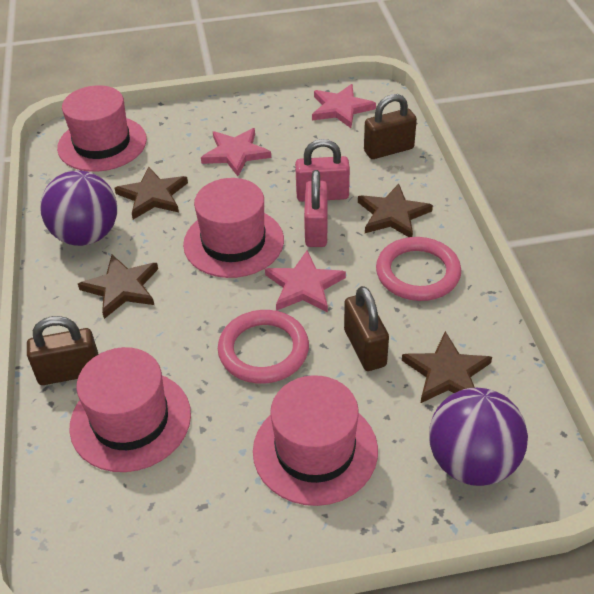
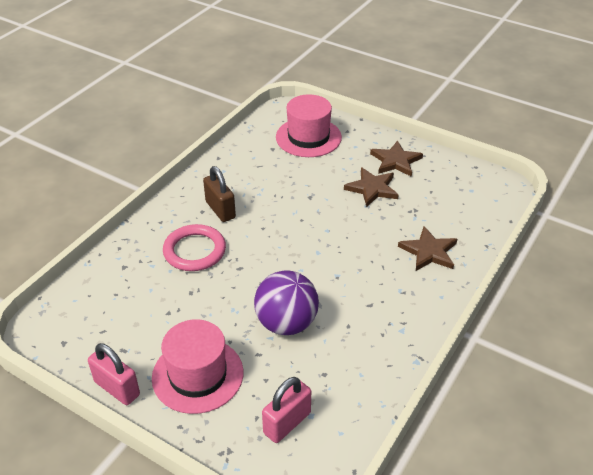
brown padlock: 3 -> 1
brown star: 4 -> 3
pink hat: 4 -> 2
pink ring: 2 -> 1
pink star: 3 -> 0
purple ball: 2 -> 1

